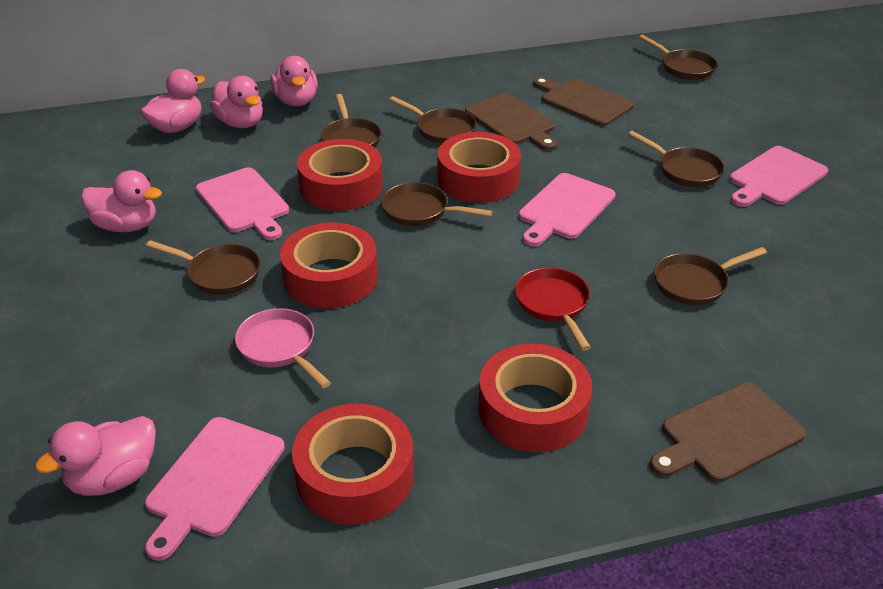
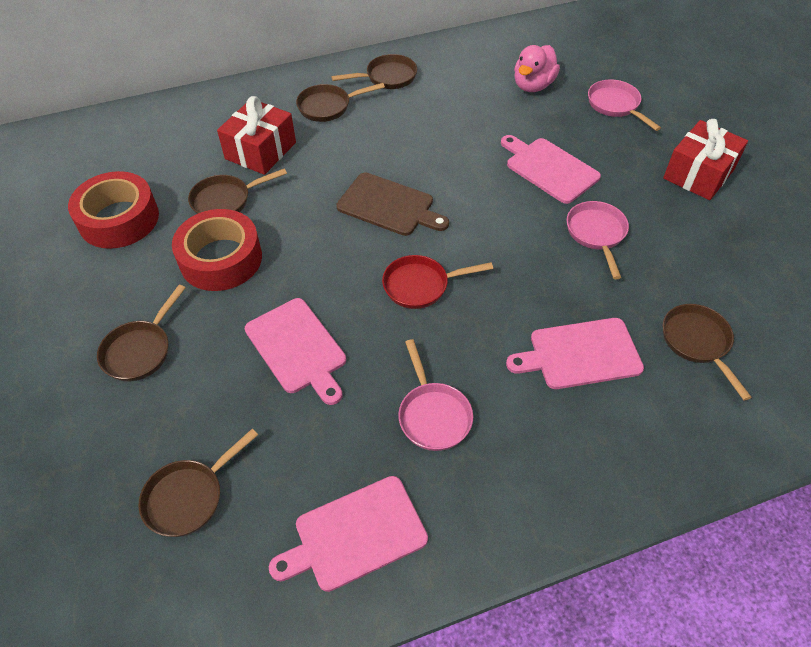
brown cutting board: 3 -> 1
brown pan: 7 -> 6
pink duck: 5 -> 1
pink pan: 1 -> 3
red gift: 0 -> 2
red tape: 5 -> 2

